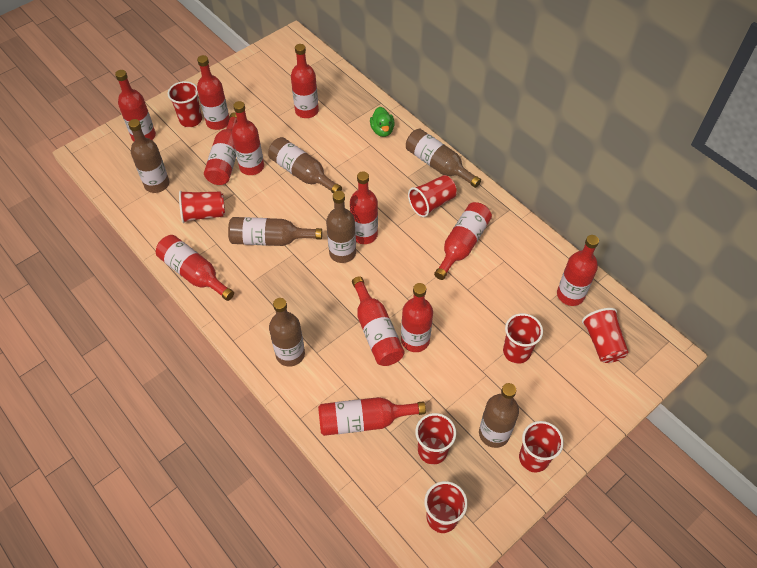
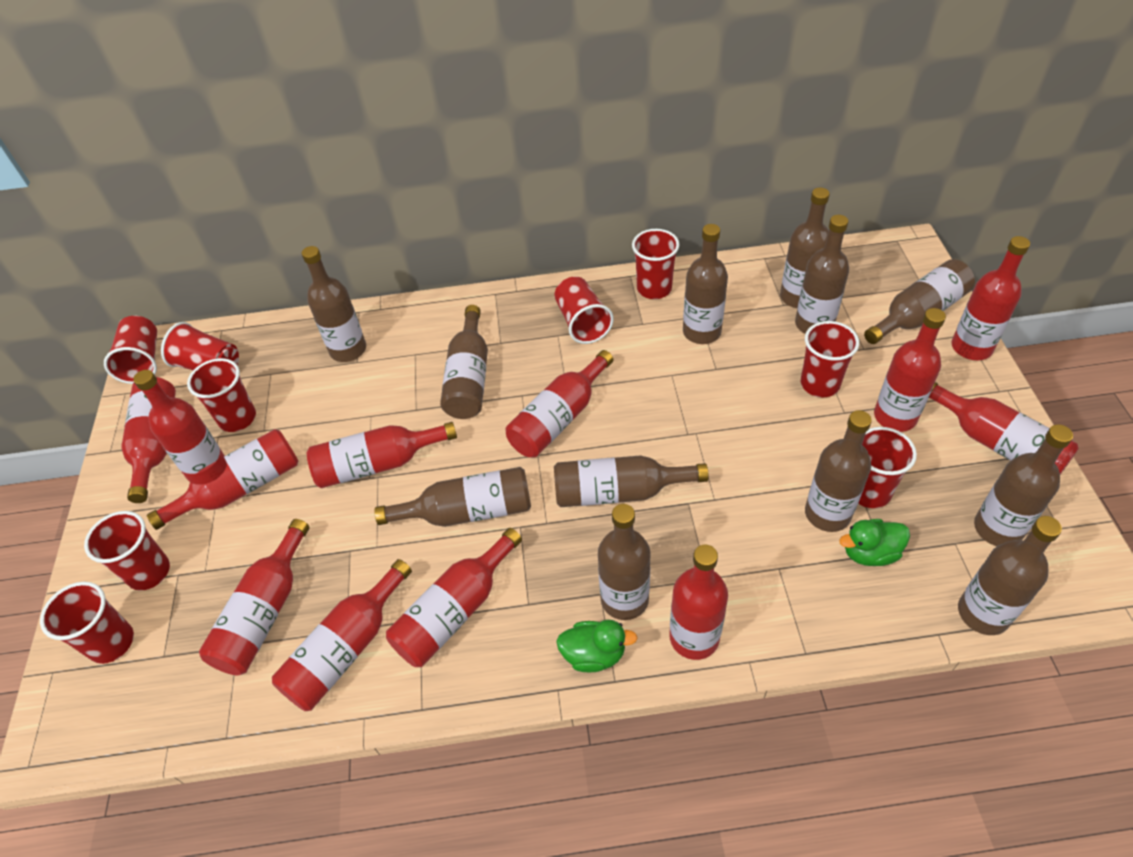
brown bottle: 7 -> 12
green duck: 1 -> 2
red cup: 8 -> 9

